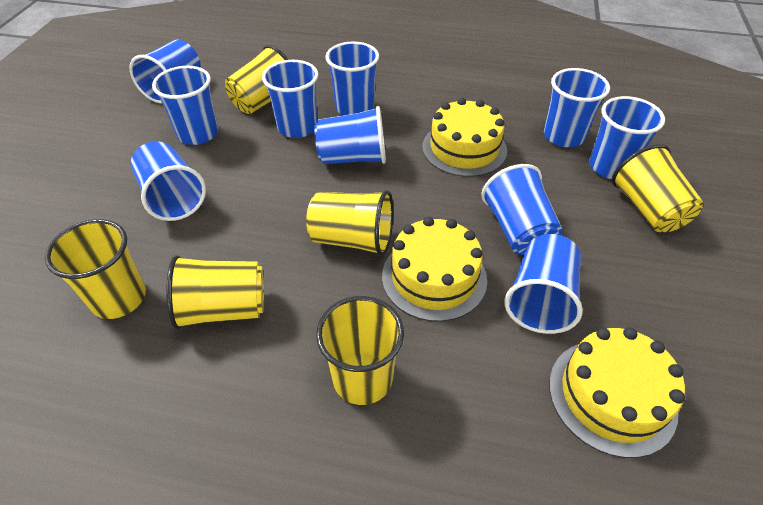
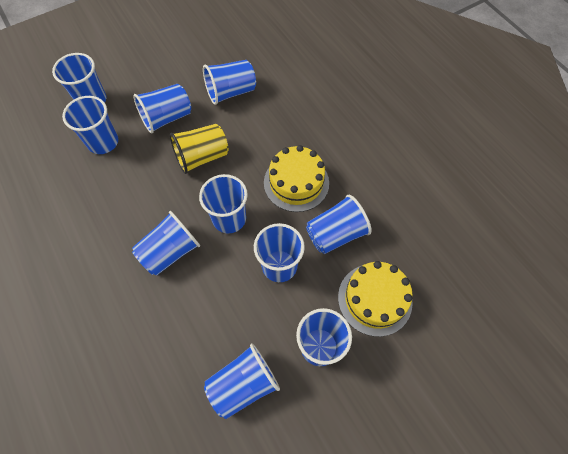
yellow cake: 3 -> 2
yellow cup: 6 -> 1

